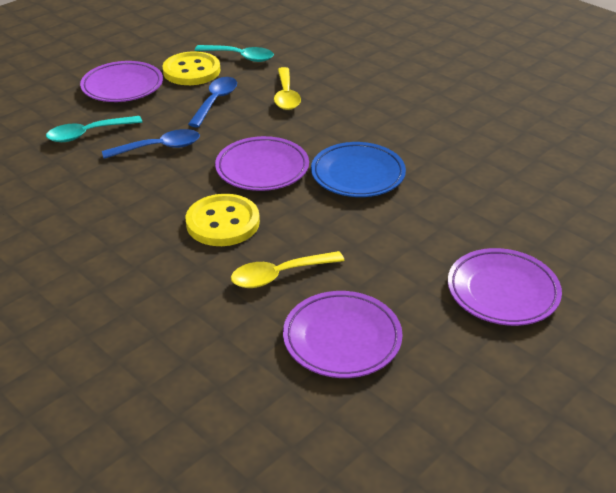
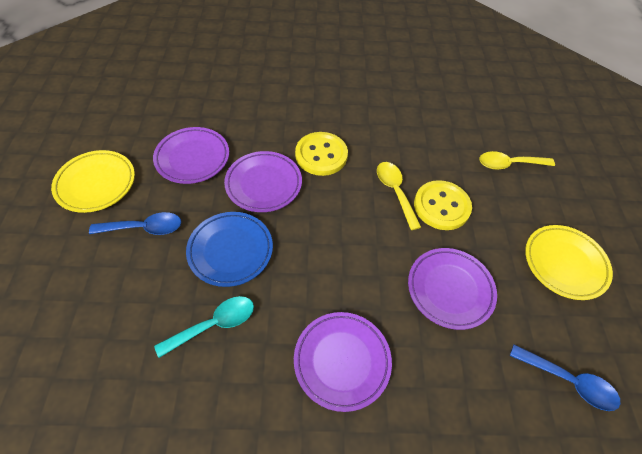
turquoise spoon: 2 -> 1
yellow plate: 0 -> 2

